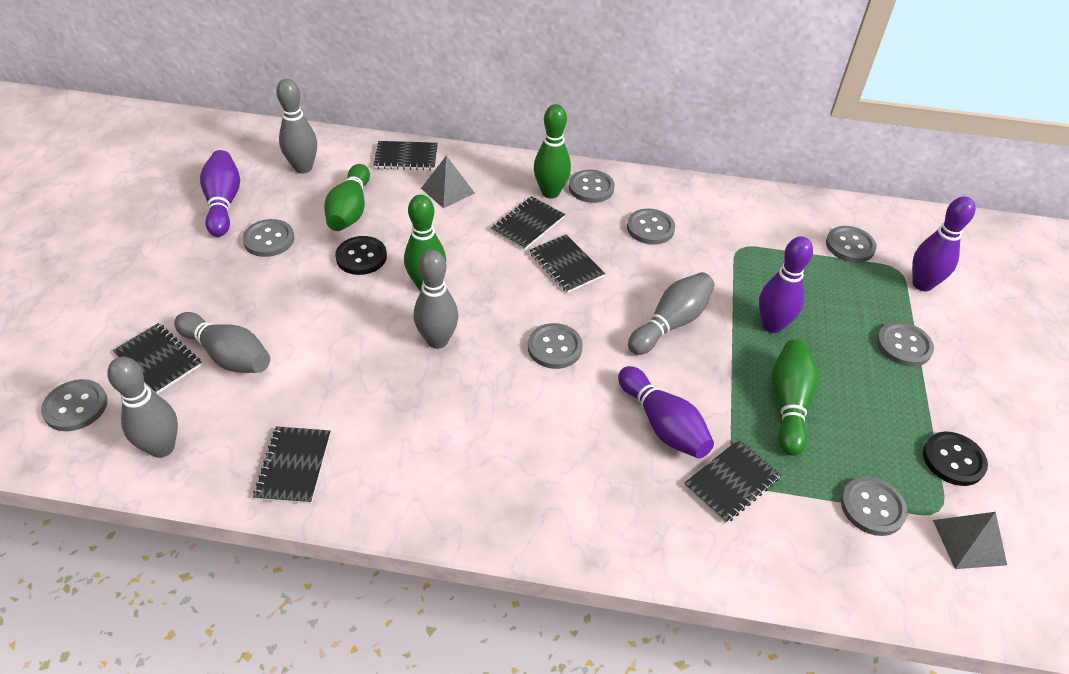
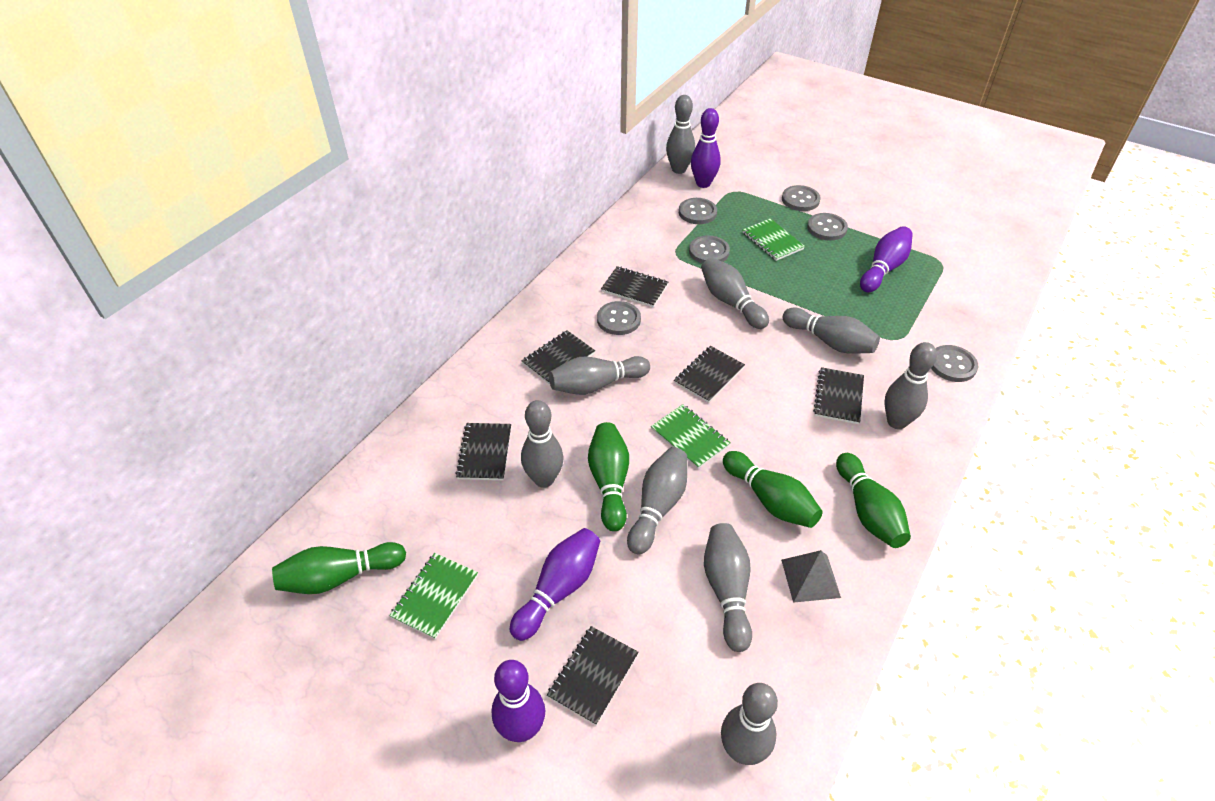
black button: 2 -> 0
green notebook: 0 -> 3
grey bowling pin: 5 -> 9
grey button: 8 -> 6
grey pyramid: 2 -> 1

